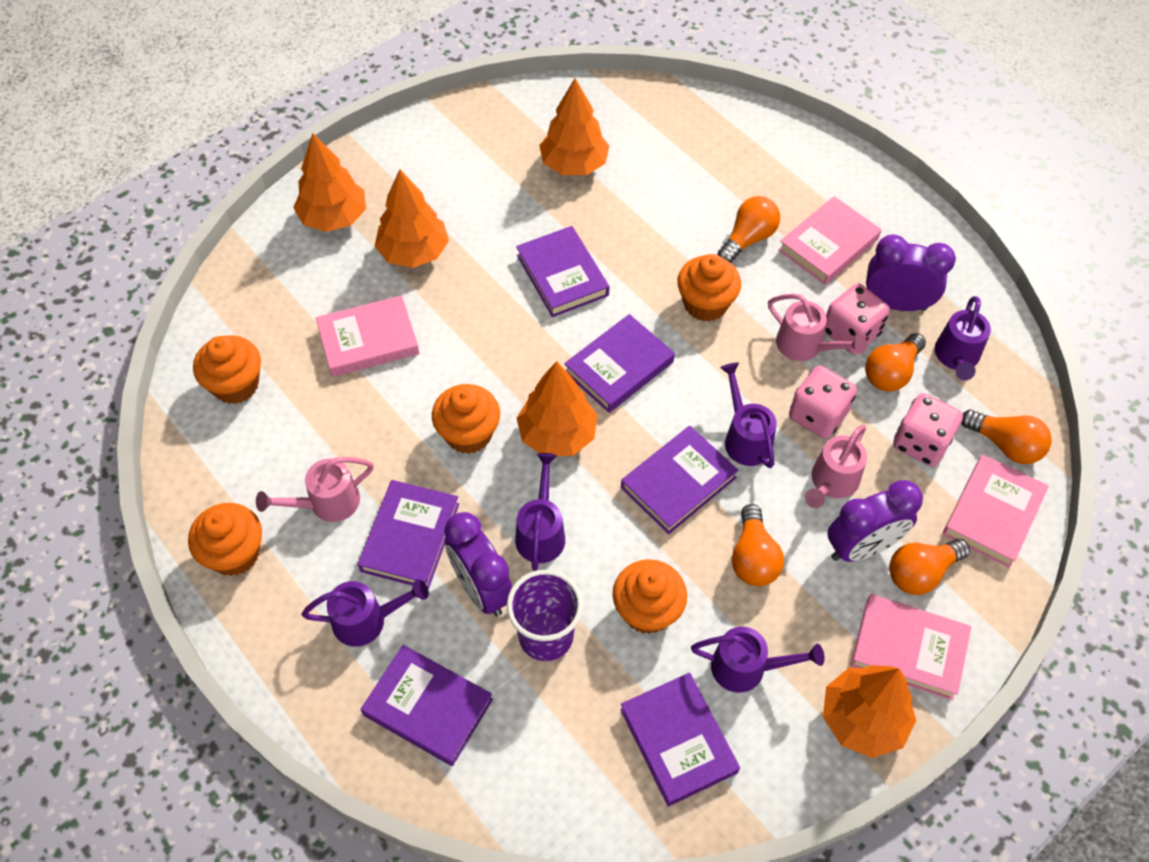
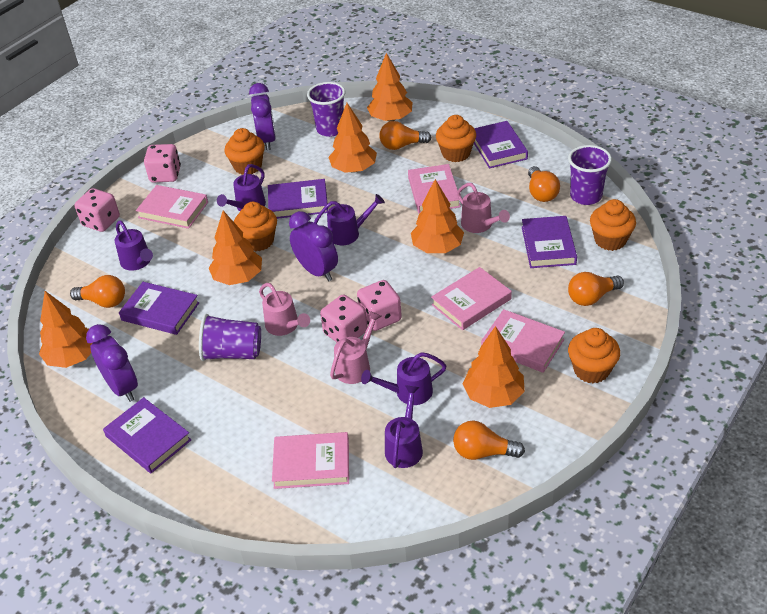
orange tree: 5 -> 6
pink book: 4 -> 5
pink dice: 3 -> 4
purple book: 6 -> 5
purple cup: 1 -> 3

